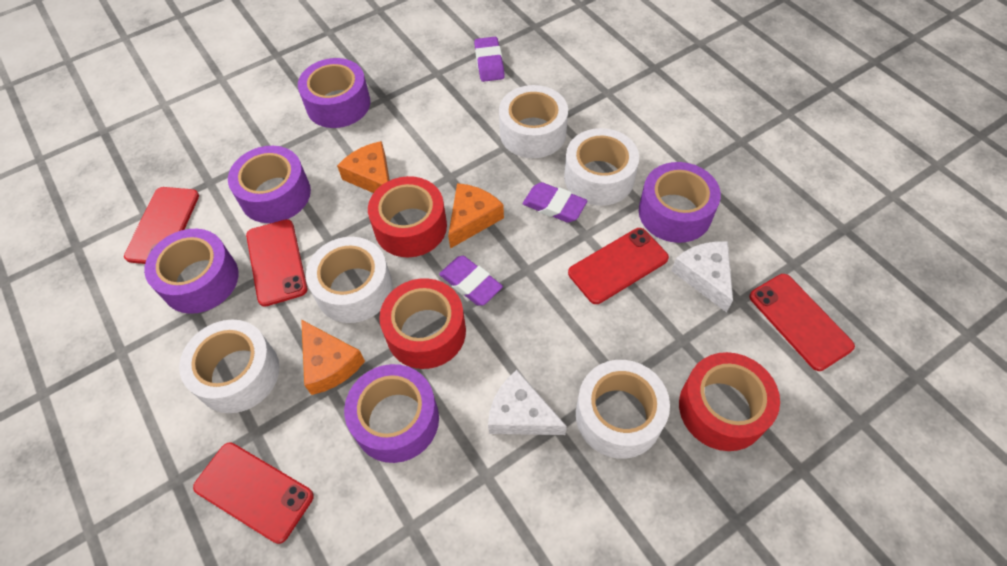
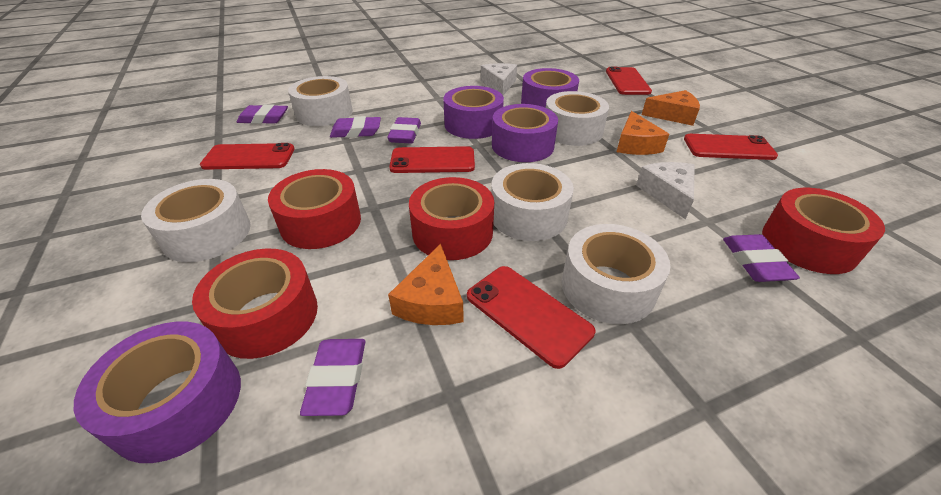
purple eraser: 3 -> 5
purple tape: 5 -> 4
red tape: 3 -> 4

